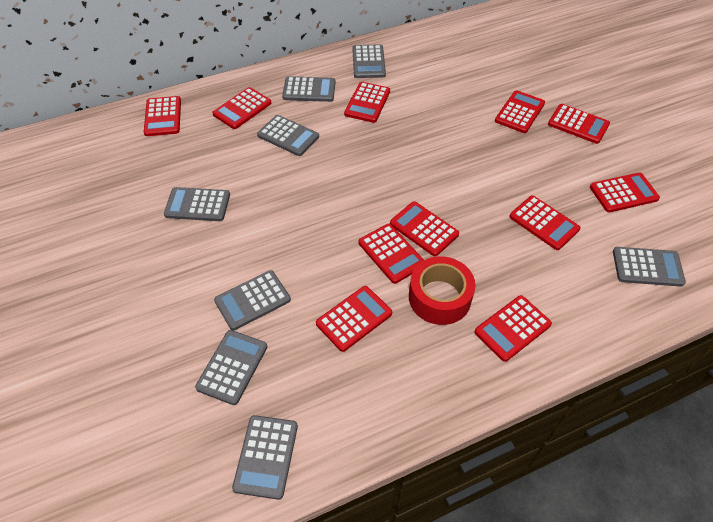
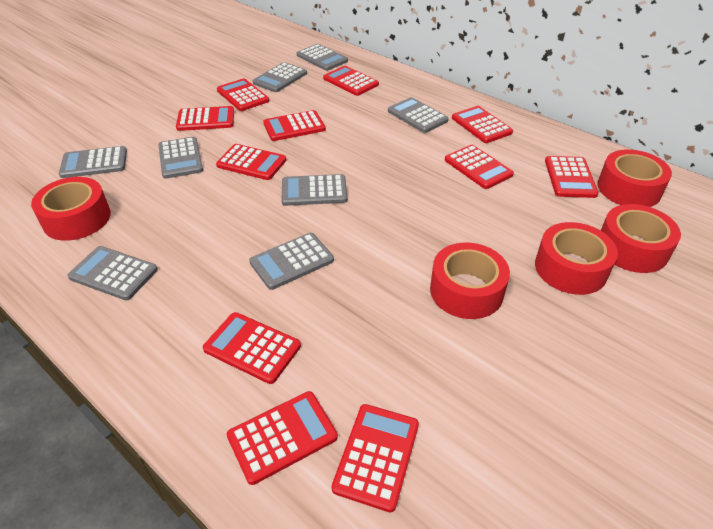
red tape: 1 -> 5

